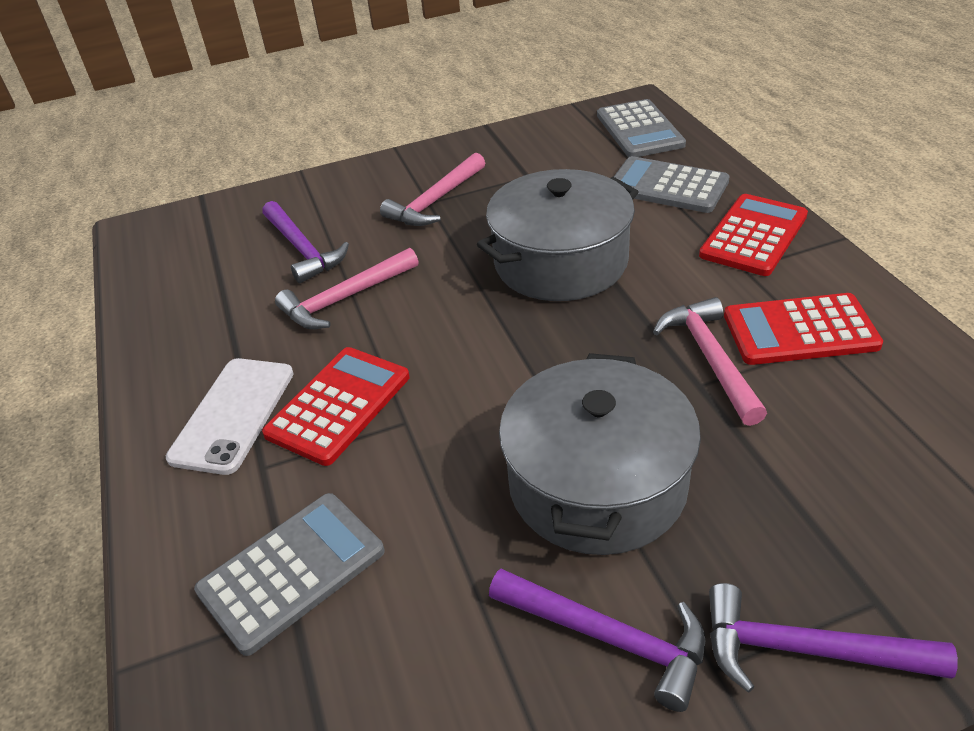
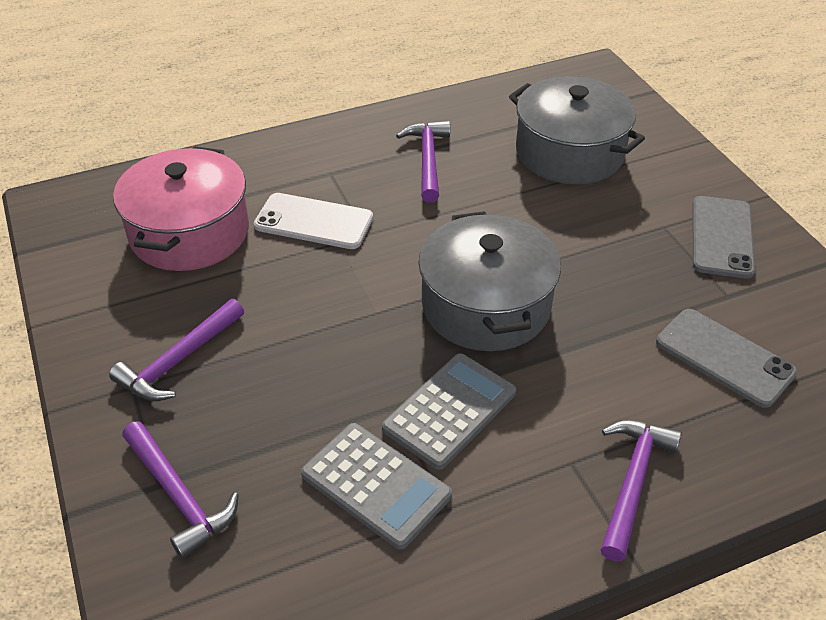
grey calculator: 3 -> 2
grey phone: 0 -> 2
pink hammer: 3 -> 0
pink pot: 0 -> 1
purple hammer: 3 -> 4
red calculator: 3 -> 0

